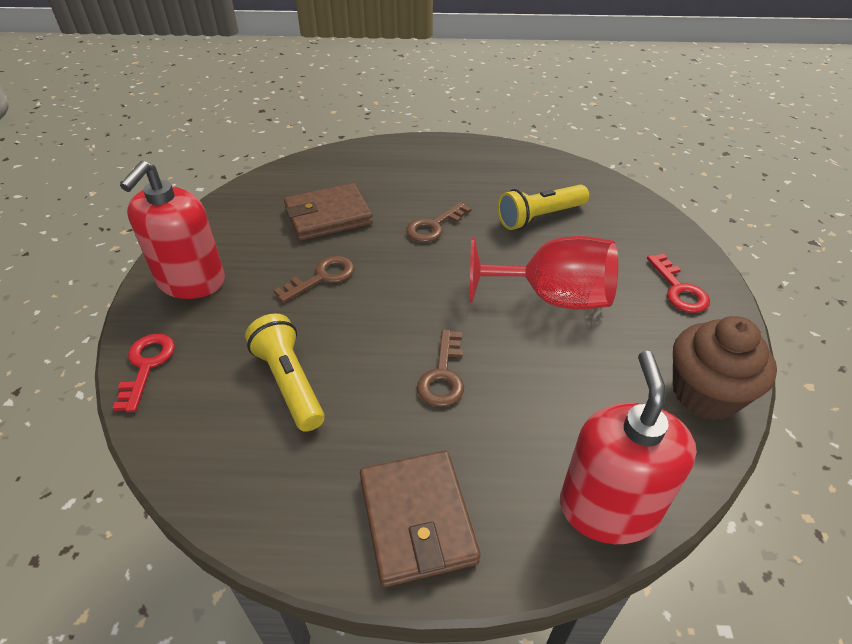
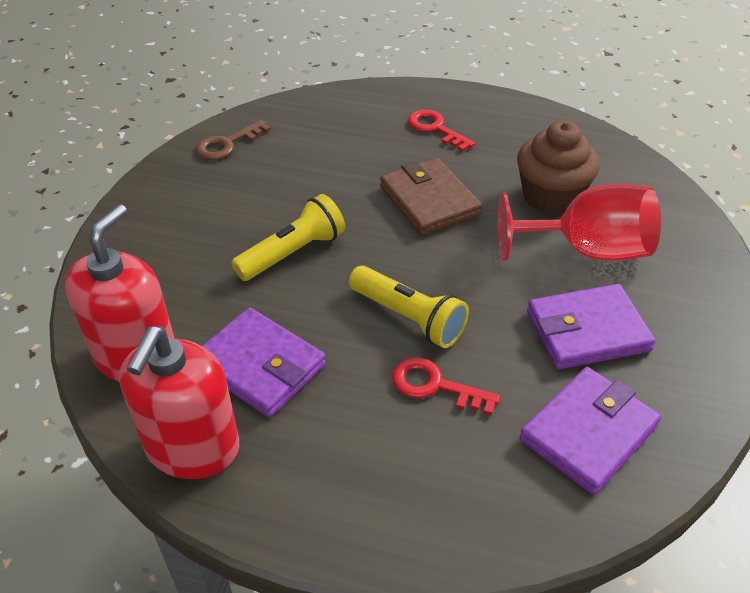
brown key: 3 -> 1
brown wallet: 2 -> 1
purple wallet: 0 -> 3

